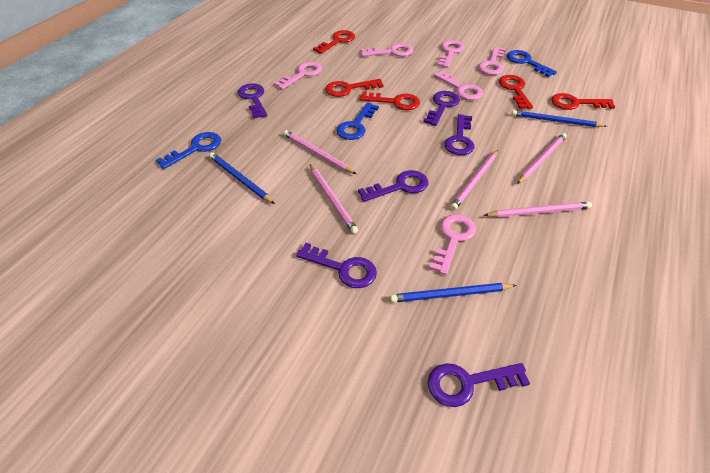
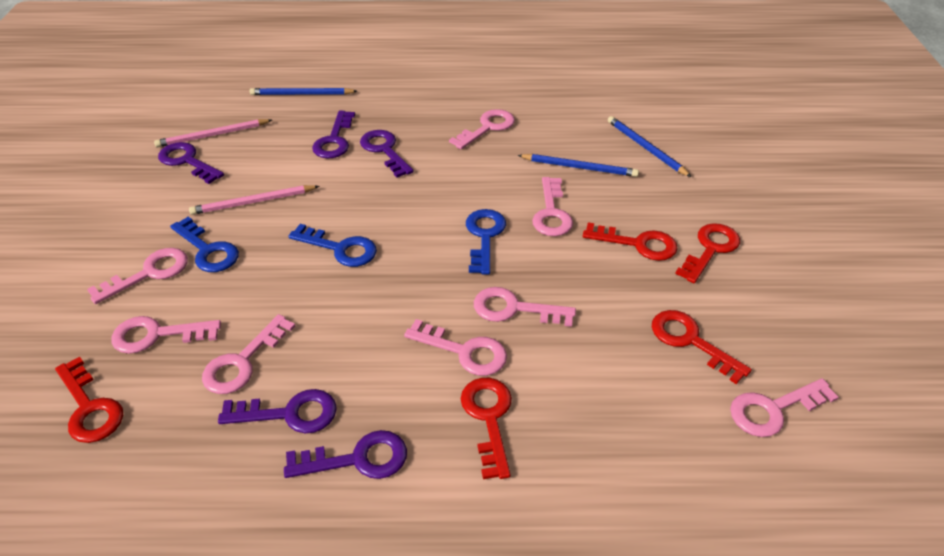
pink key: 6 -> 8
pink pencil: 5 -> 2
purple key: 6 -> 5

